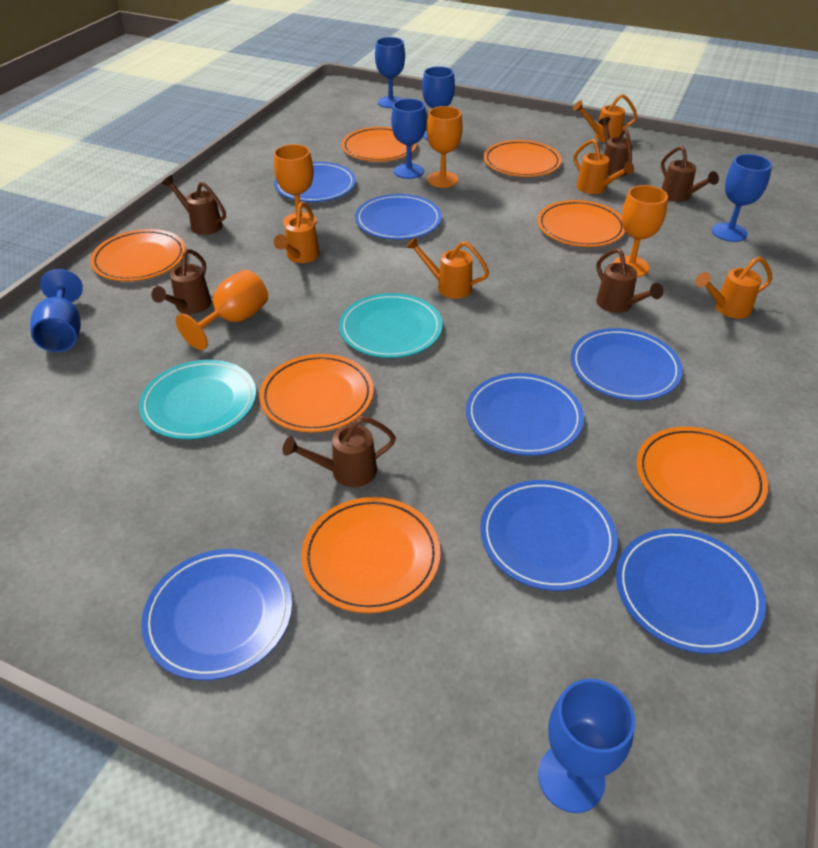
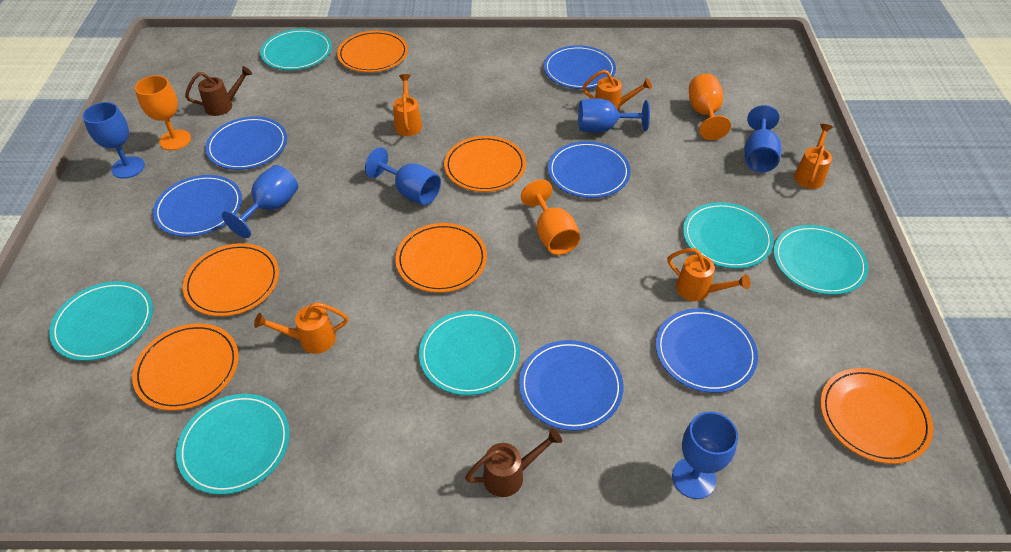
blue plate: 7 -> 6
brown watering can: 6 -> 2
orange goblet: 4 -> 3
orange plate: 7 -> 6
turquoise plate: 2 -> 6

